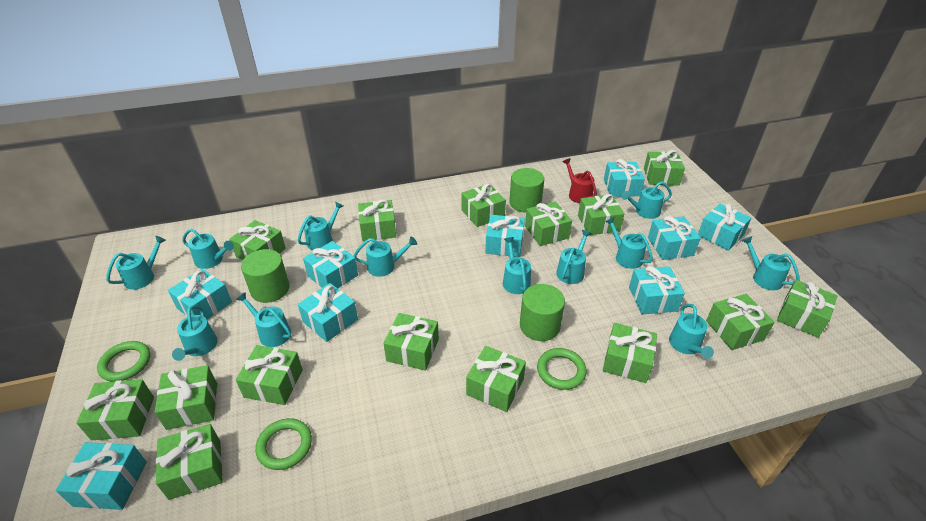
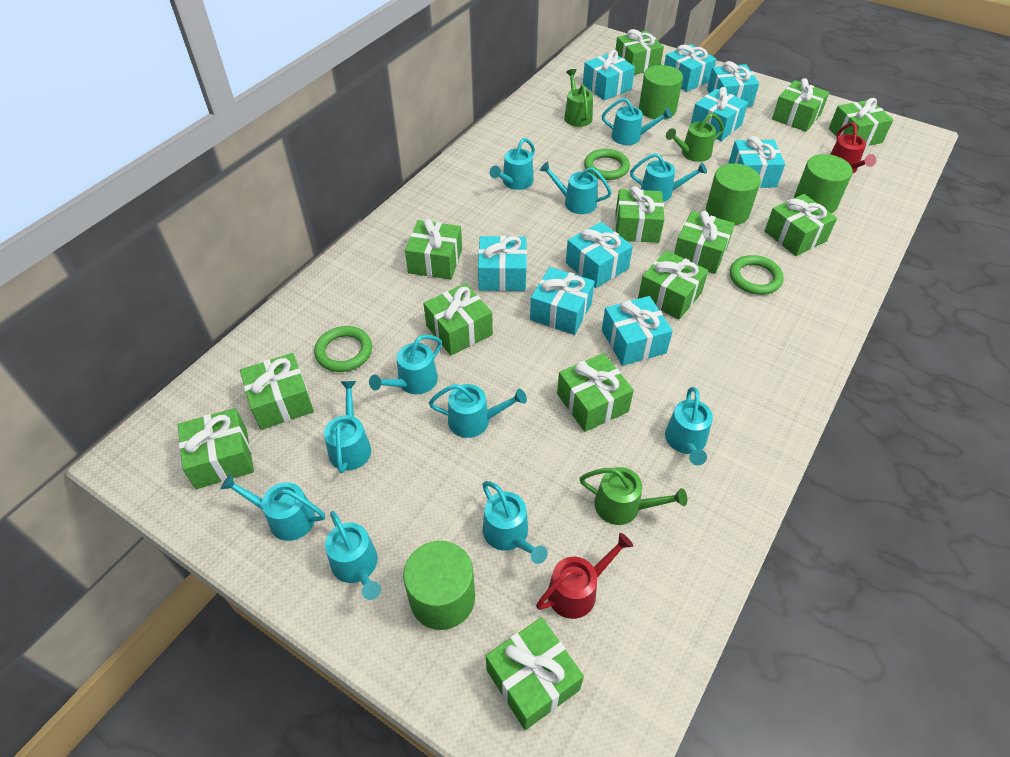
green cylinder: 3 -> 4
green gift: 15 -> 13
green watering can: 0 -> 3
red watering can: 1 -> 2
turquoise watering can: 12 -> 11

